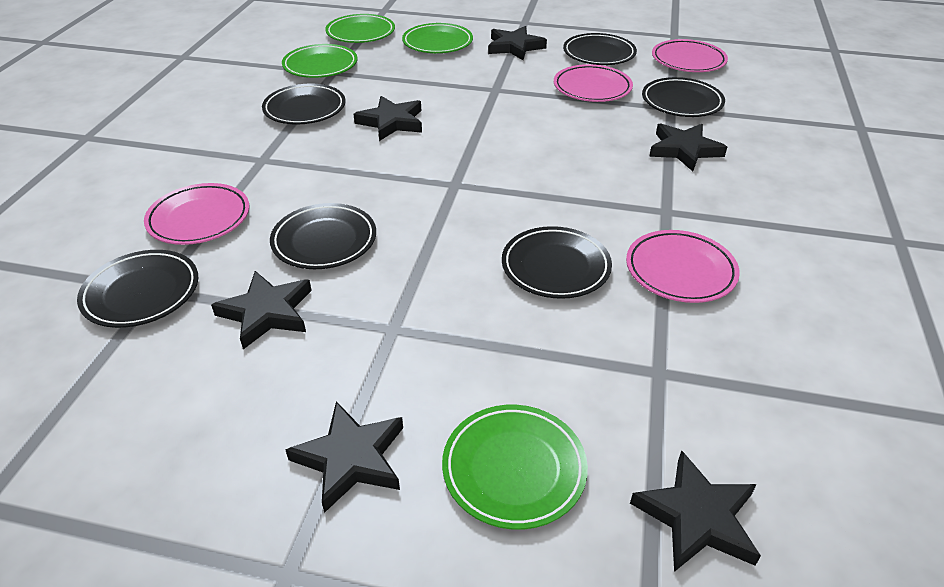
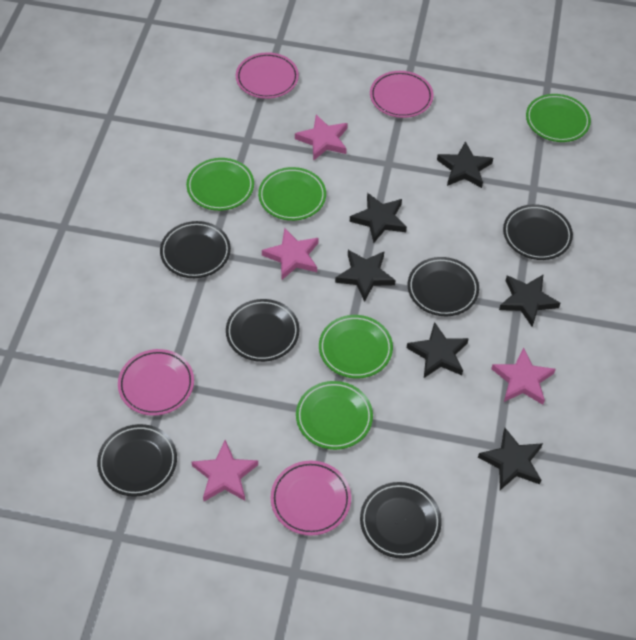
green plate: 4 -> 5
pink star: 0 -> 4

